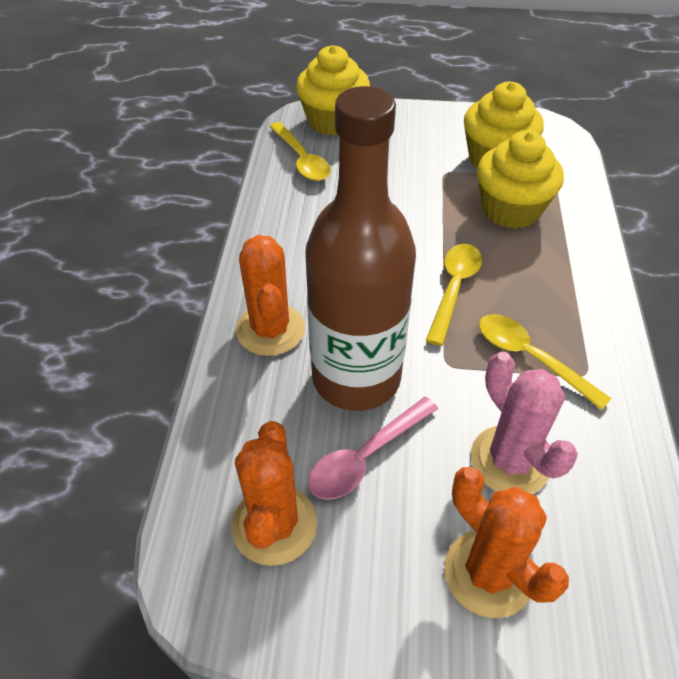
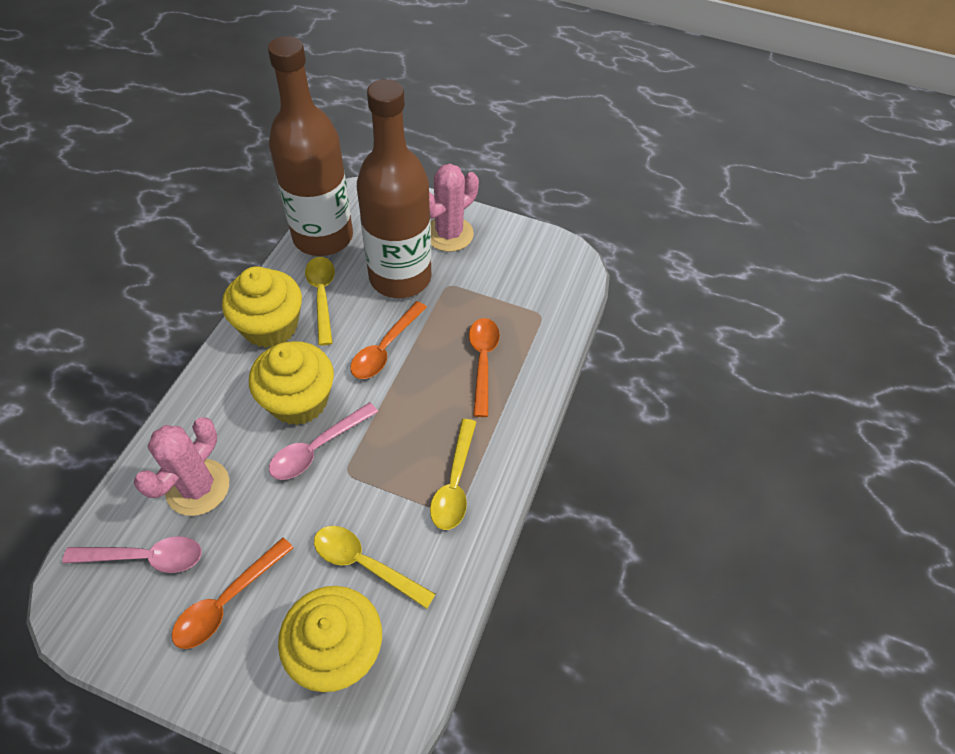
brown bottle: 1 -> 2
orange cactus: 3 -> 0
orange spoon: 0 -> 3
pink cactus: 1 -> 2
pink spoon: 1 -> 2

